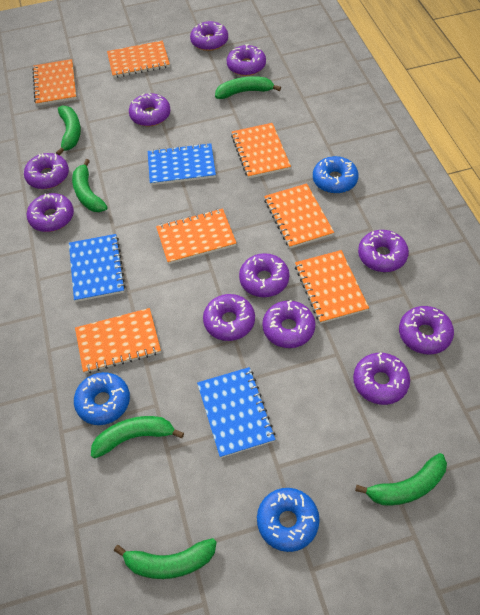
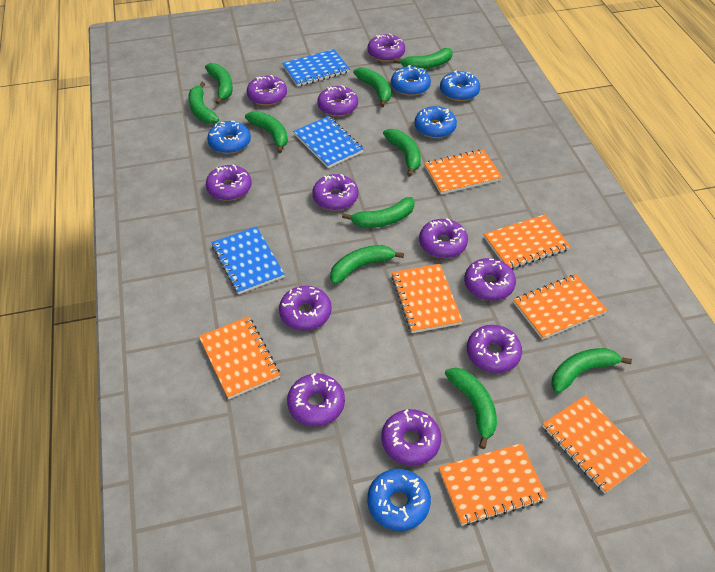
blue donut: 3 -> 5
green banana: 6 -> 10

